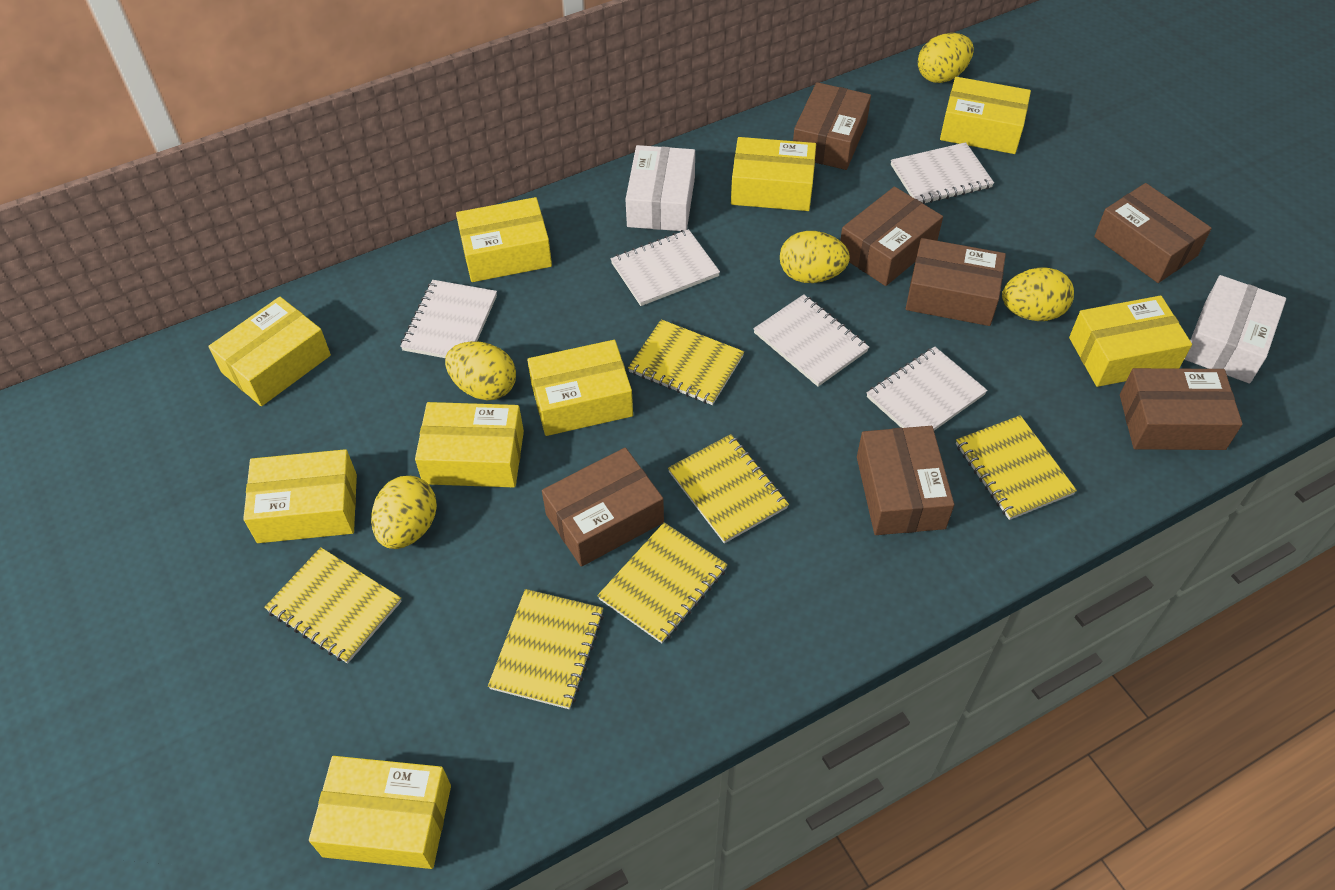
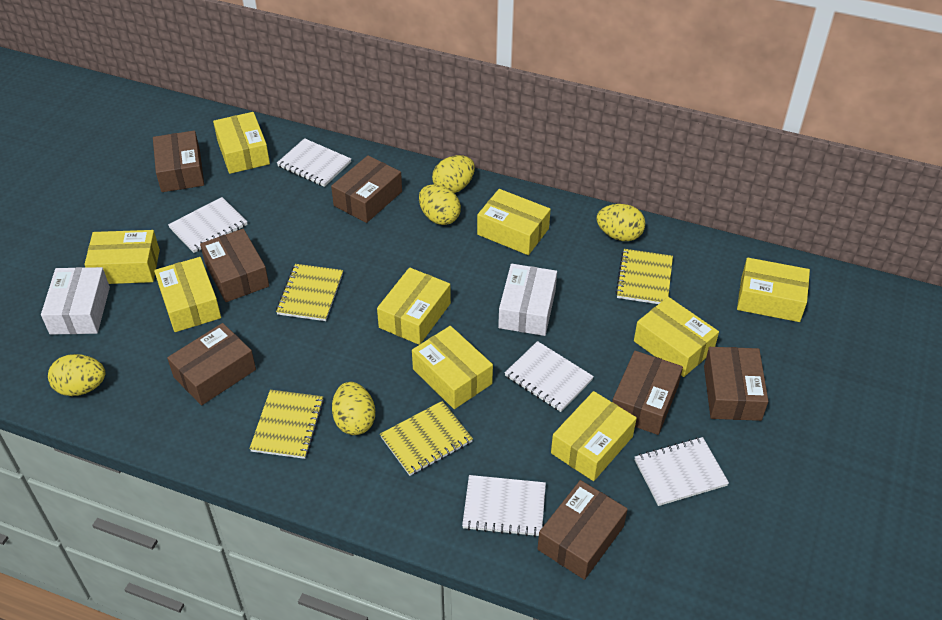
yellow notebook: 6 -> 4

